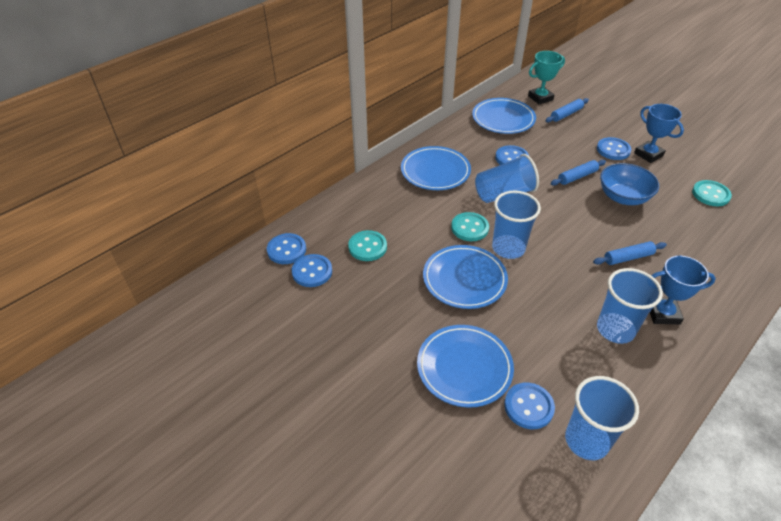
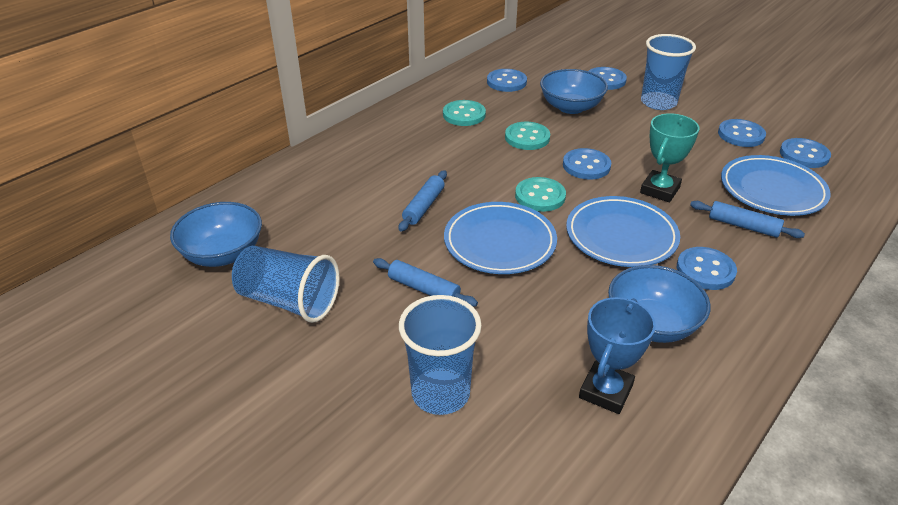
blue bowl: 1 -> 3
blue button: 5 -> 6
blue cup: 4 -> 3
blue plate: 4 -> 3
blue trophy: 2 -> 1

